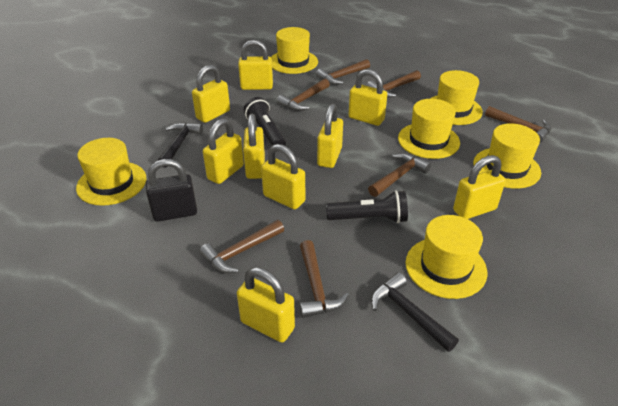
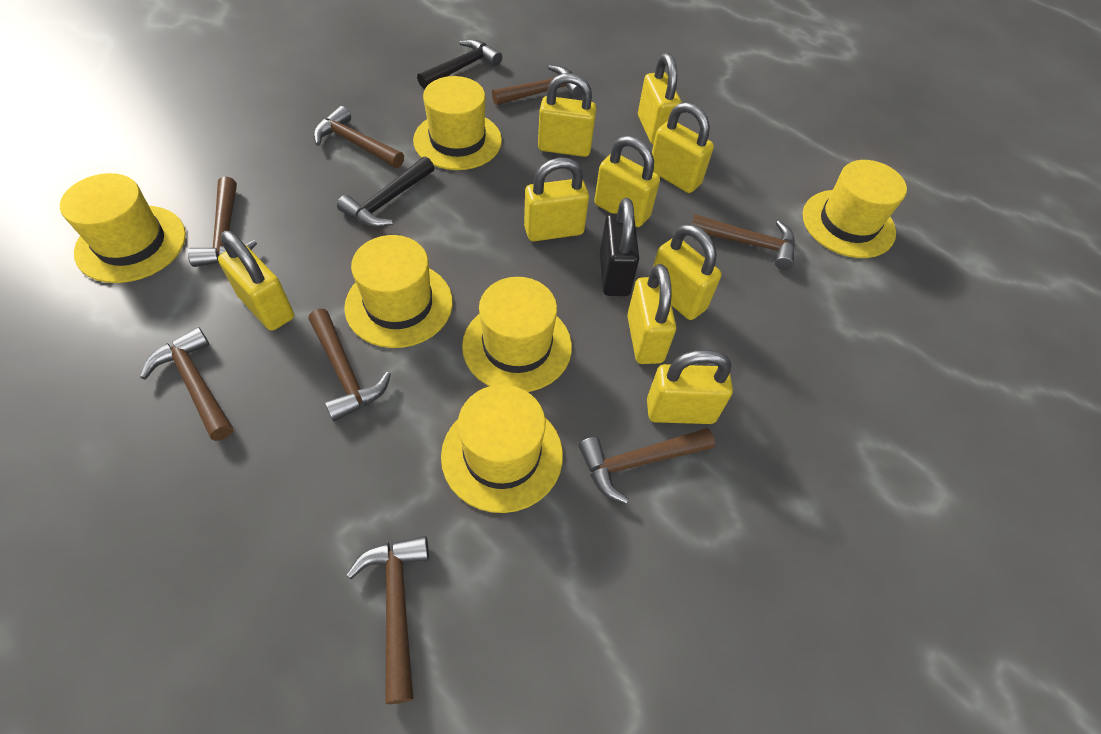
black flashlight: 2 -> 0
brown hammer: 7 -> 8

